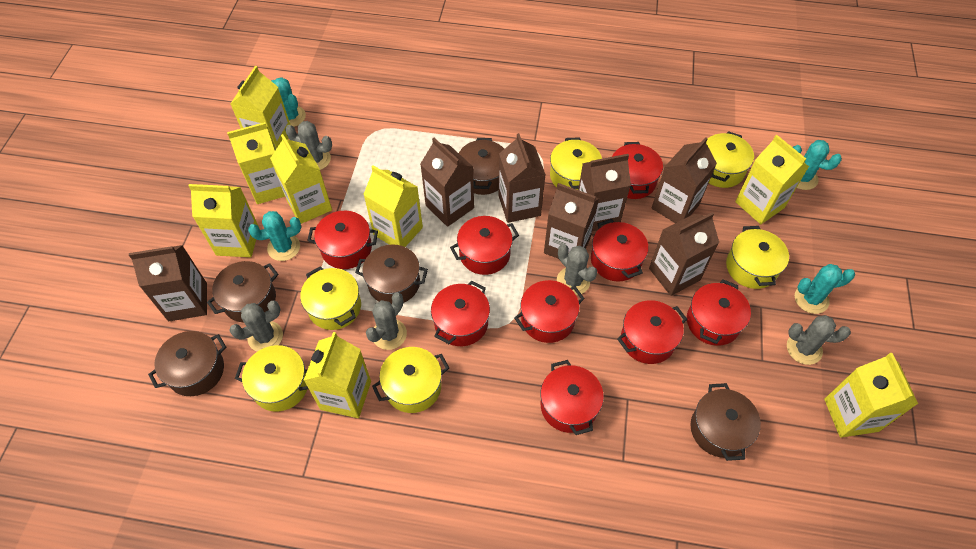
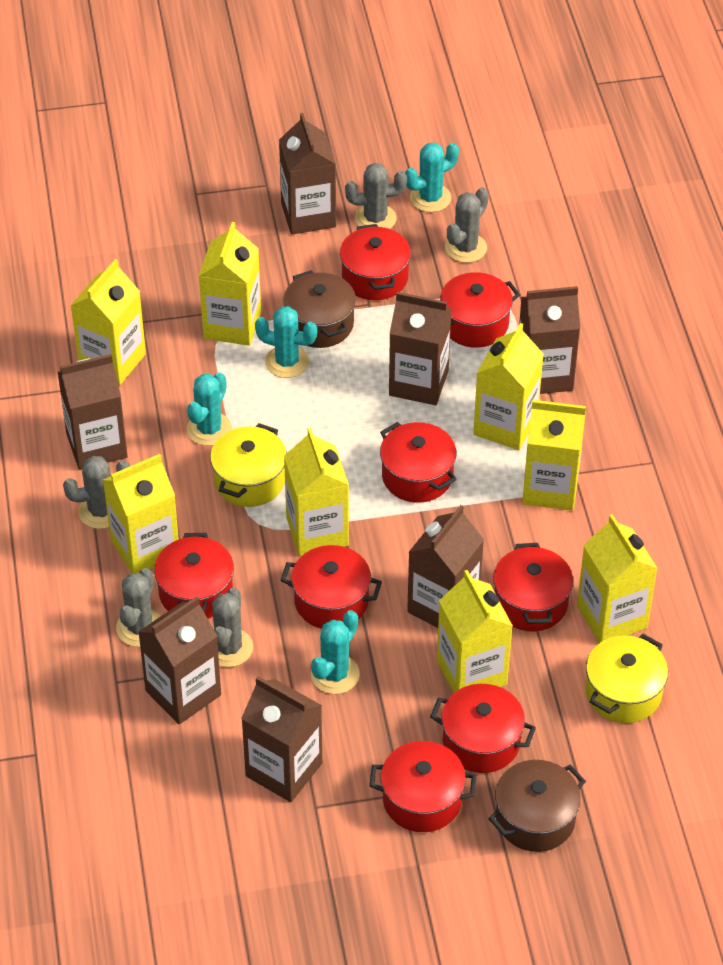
brown pot: 5 -> 2
red pot: 9 -> 8
yellow pot: 6 -> 2

